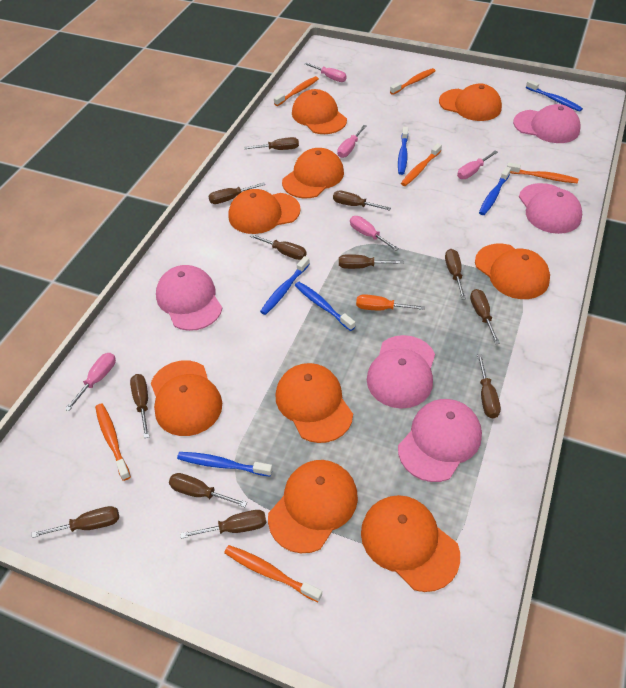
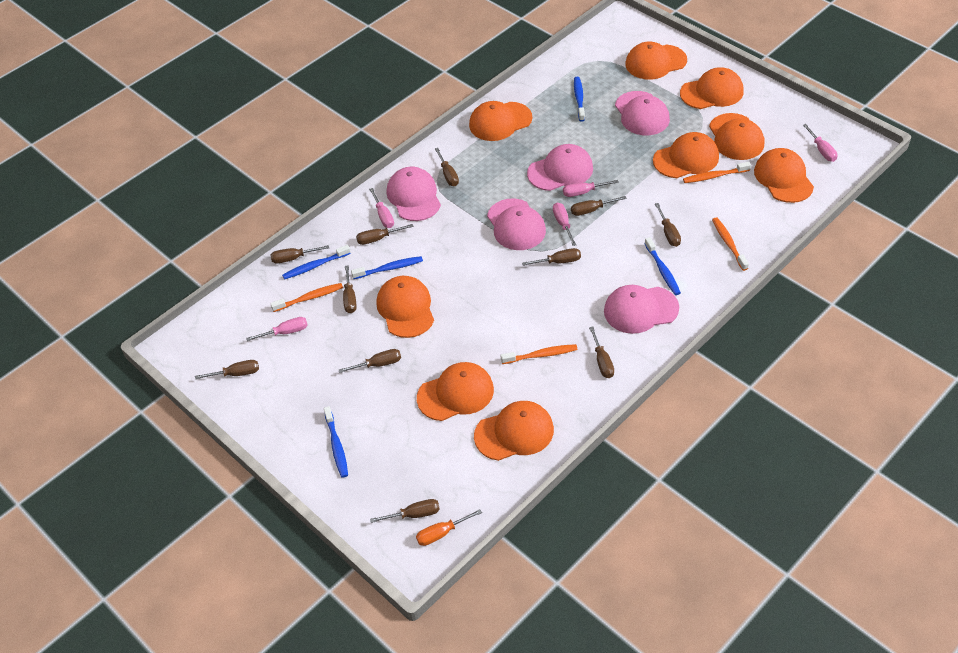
blue toothbrush: 6 -> 5
brown screwdriver: 12 -> 11
orange toothbrush: 6 -> 4

